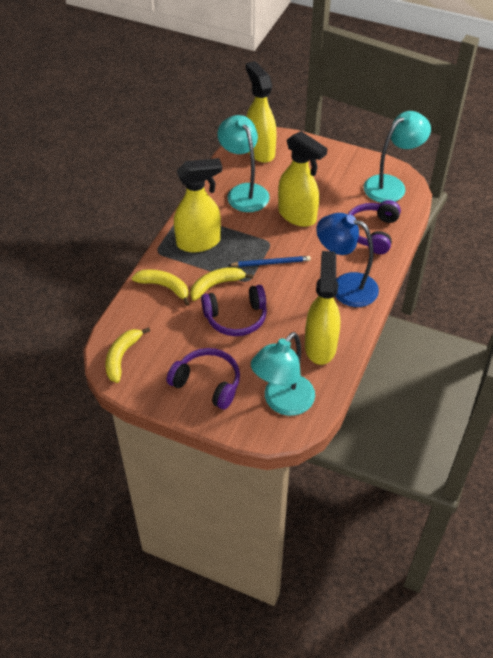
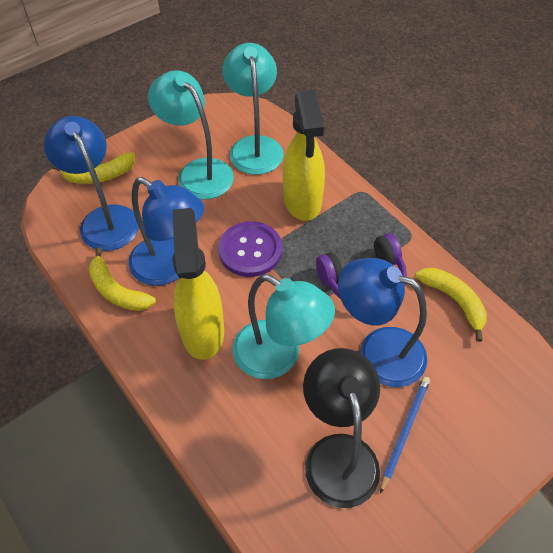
black lamp: 0 -> 1
blue lamp: 1 -> 3
purple button: 0 -> 1
purple headphones: 3 -> 1
yellow spray bottle: 4 -> 2

